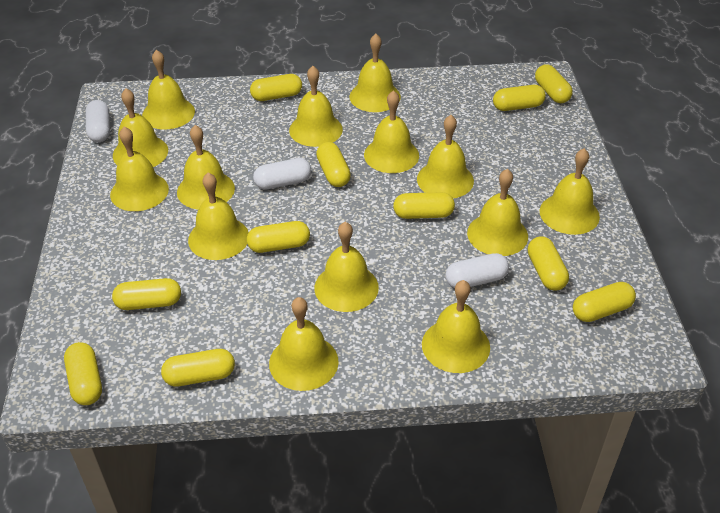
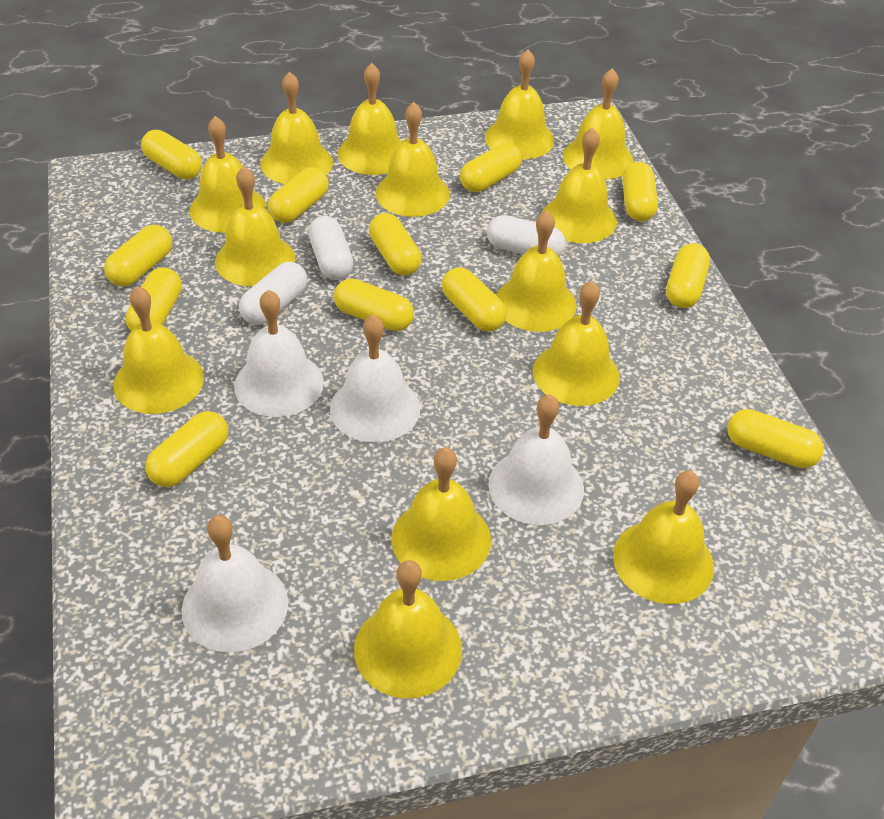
white bell: 0 -> 4
yellow capsule: 11 -> 12

